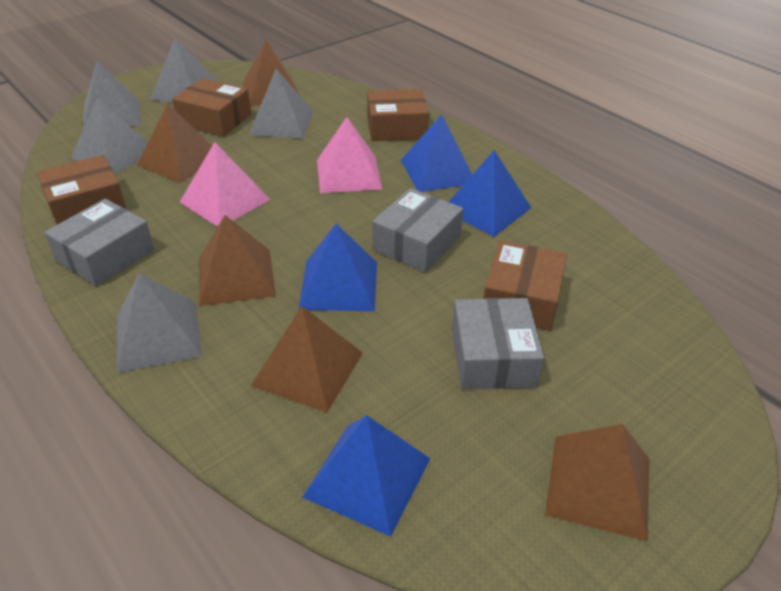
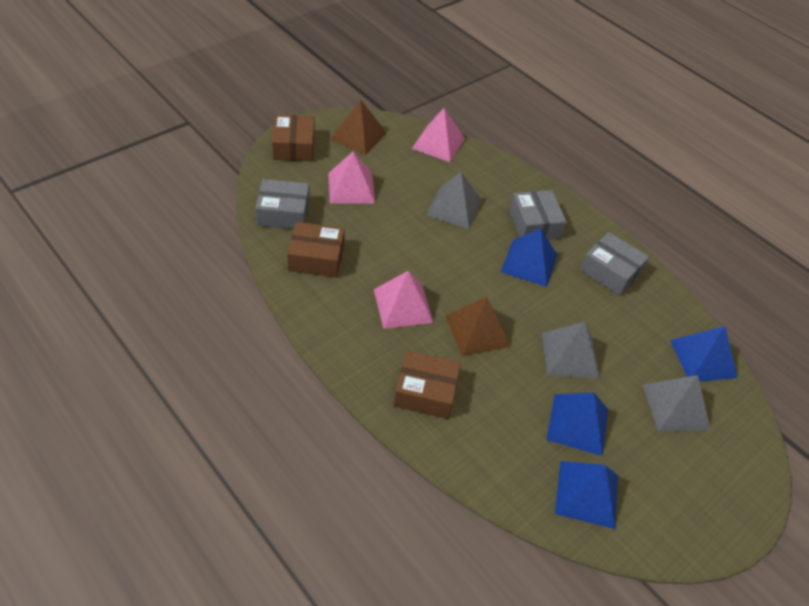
brown box: 4 -> 3
brown pyramid: 5 -> 2
grey pyramid: 5 -> 3
pink pyramid: 2 -> 3

